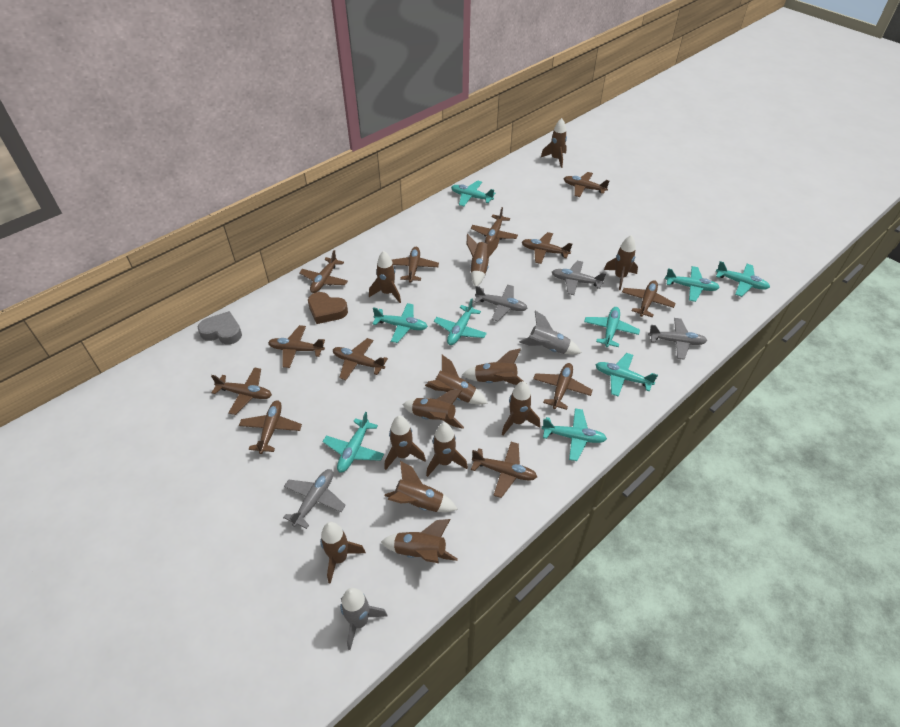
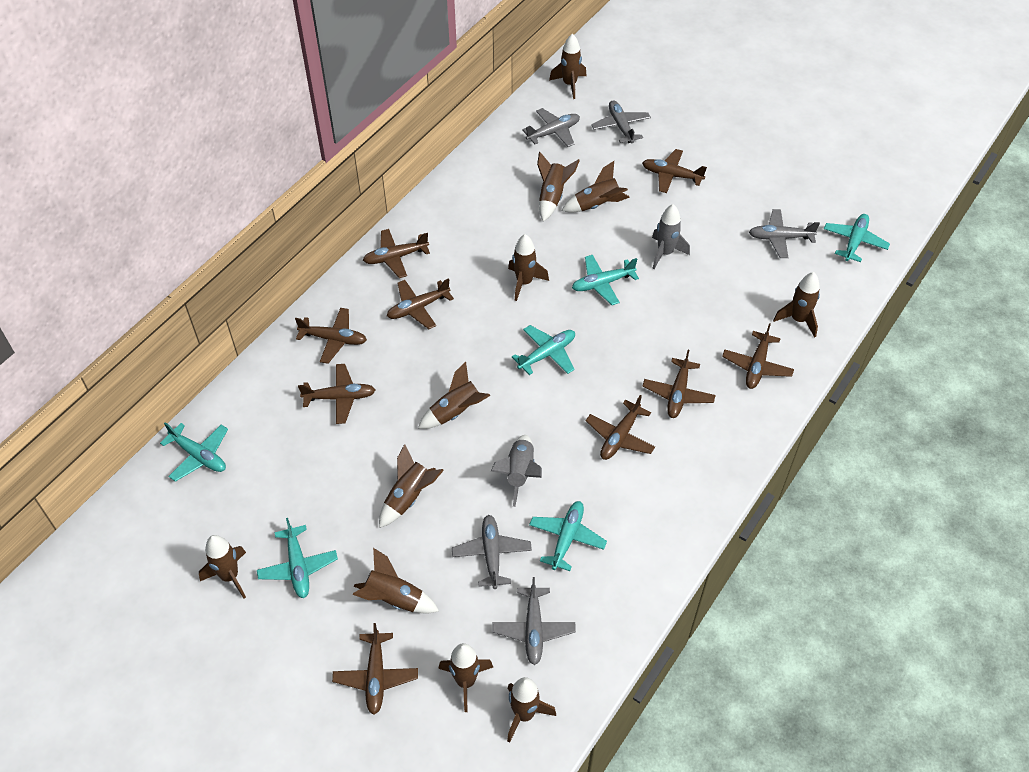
brown heart: 1 -> 0
brown plane: 12 -> 9
brown rocket: 13 -> 11
grey heart: 1 -> 0
grey plane: 4 -> 5
turquoise plane: 9 -> 6

